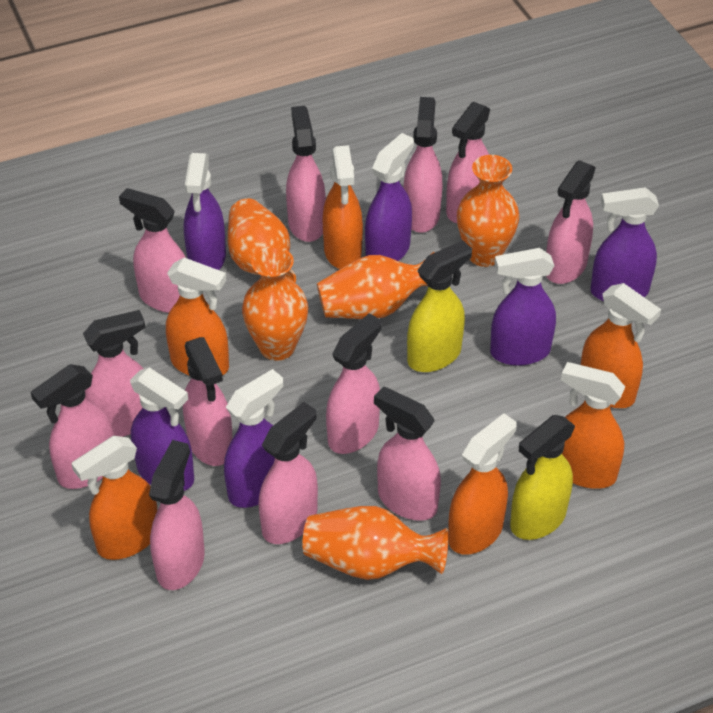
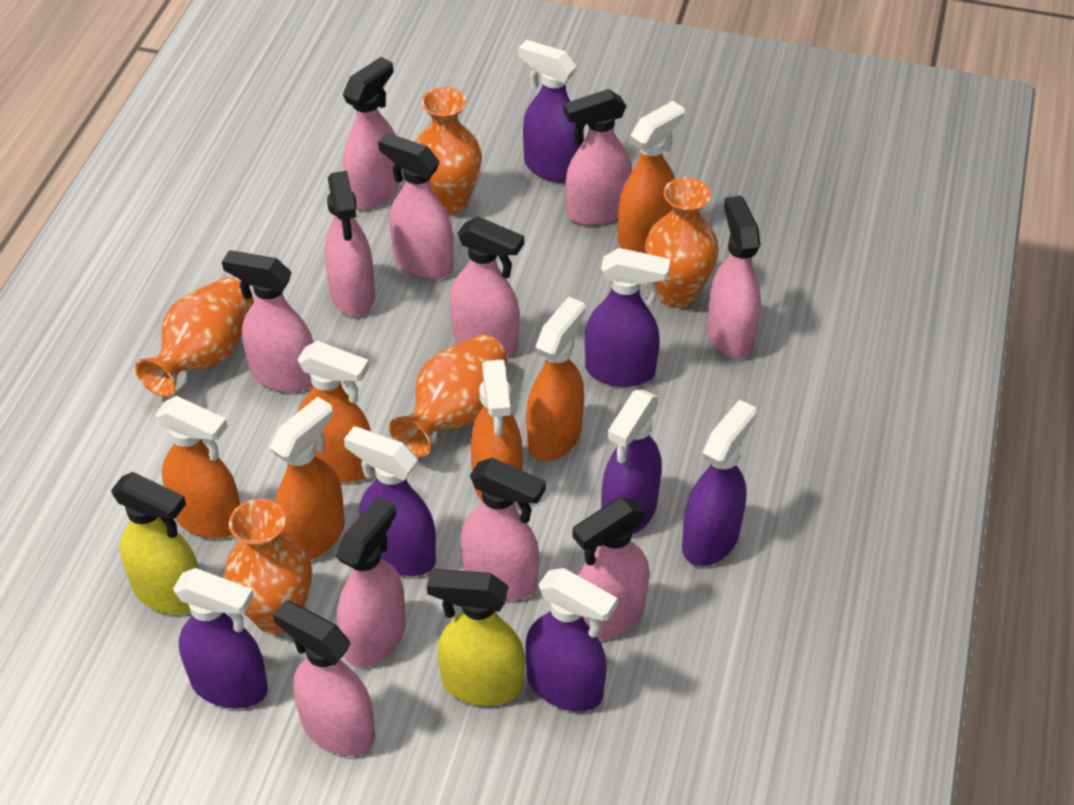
pink spray bottle: 12 -> 11
purple spray bottle: 6 -> 7

